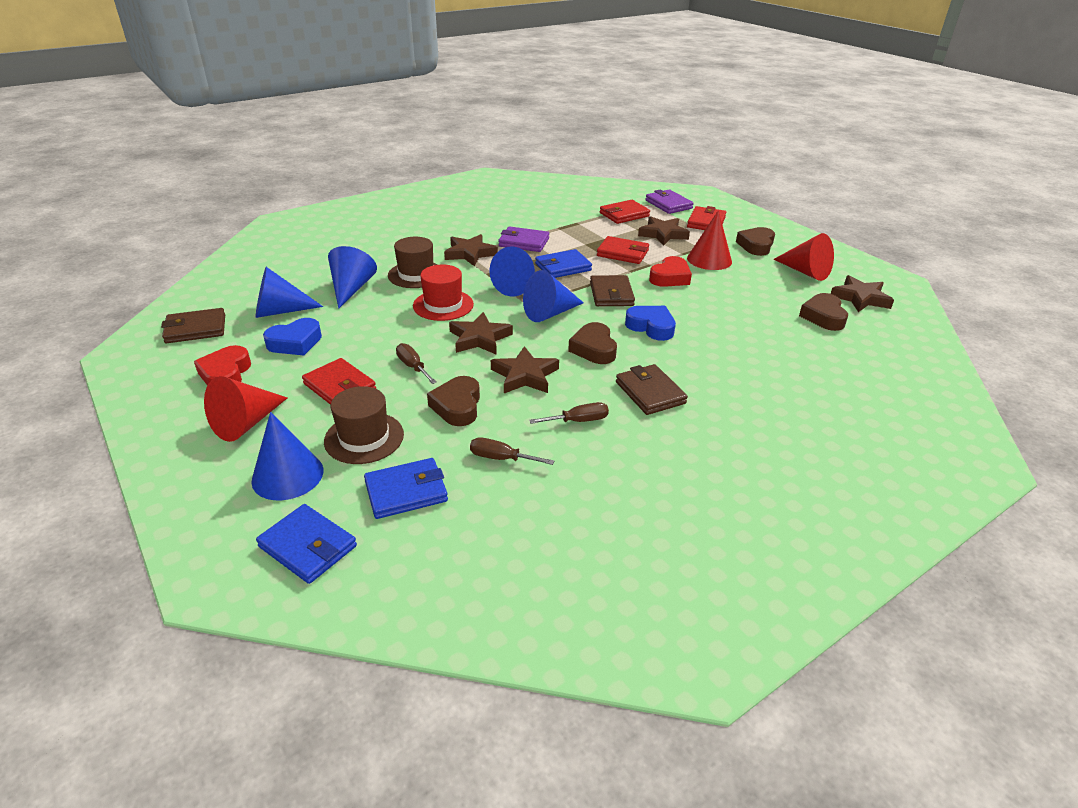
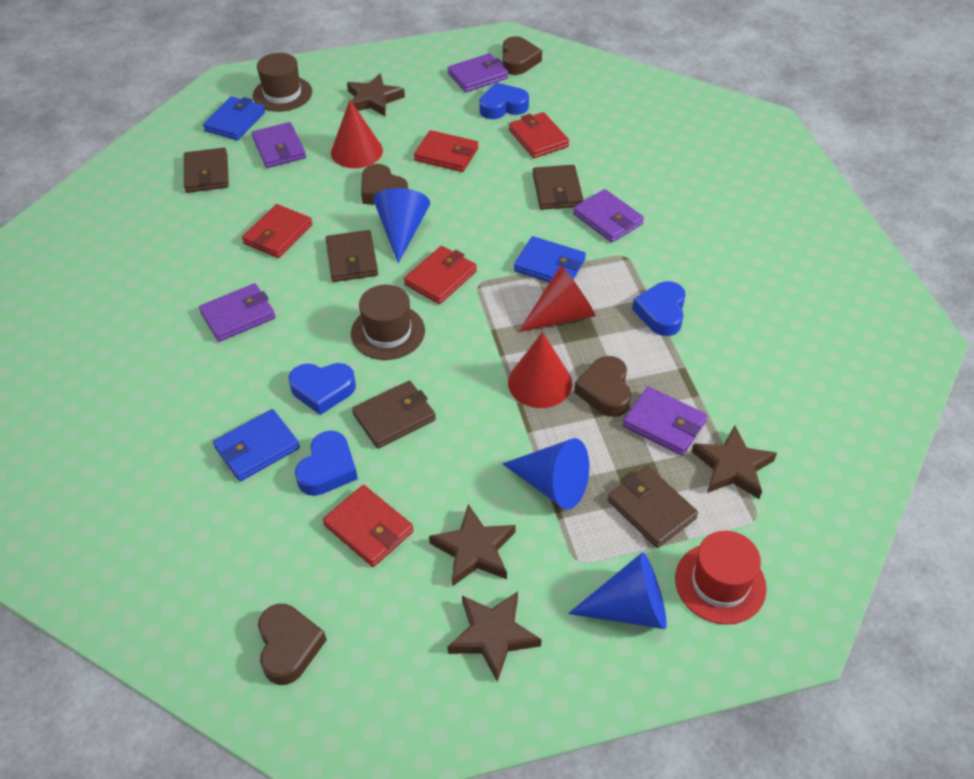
blue cone: 5 -> 3
blue heart: 2 -> 4
brown screwdriver: 3 -> 0
brown star: 5 -> 4
brown wallet: 3 -> 5
purple wallet: 2 -> 5
red heart: 2 -> 0
red wallet: 4 -> 5

